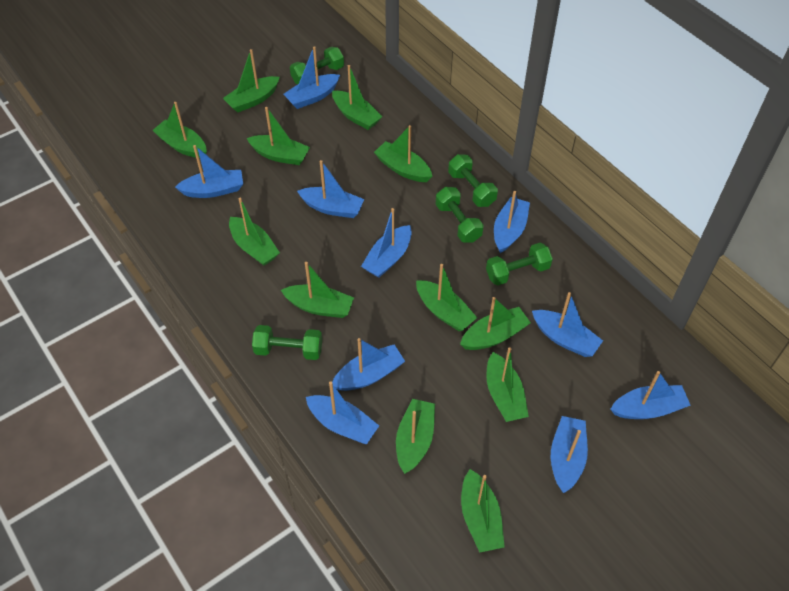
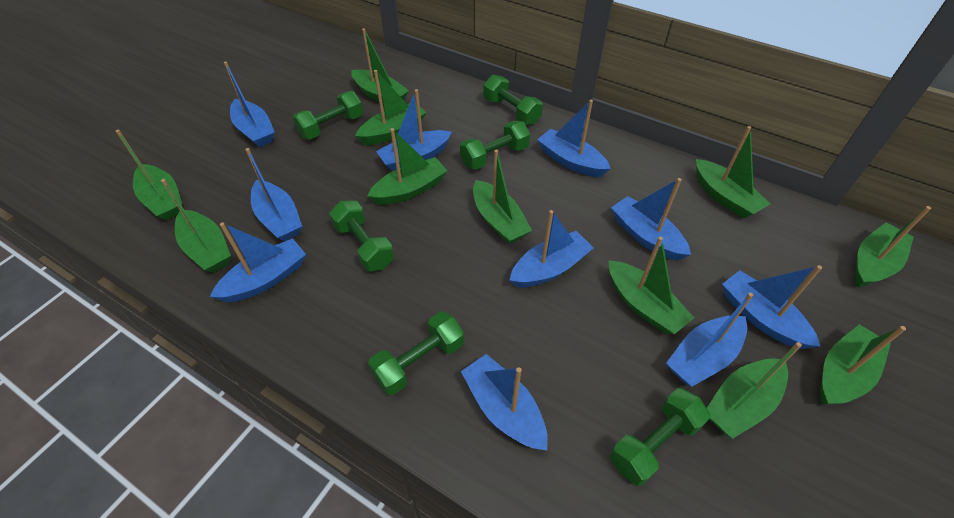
green boat: 12 -> 11
green dumbbell: 5 -> 6

